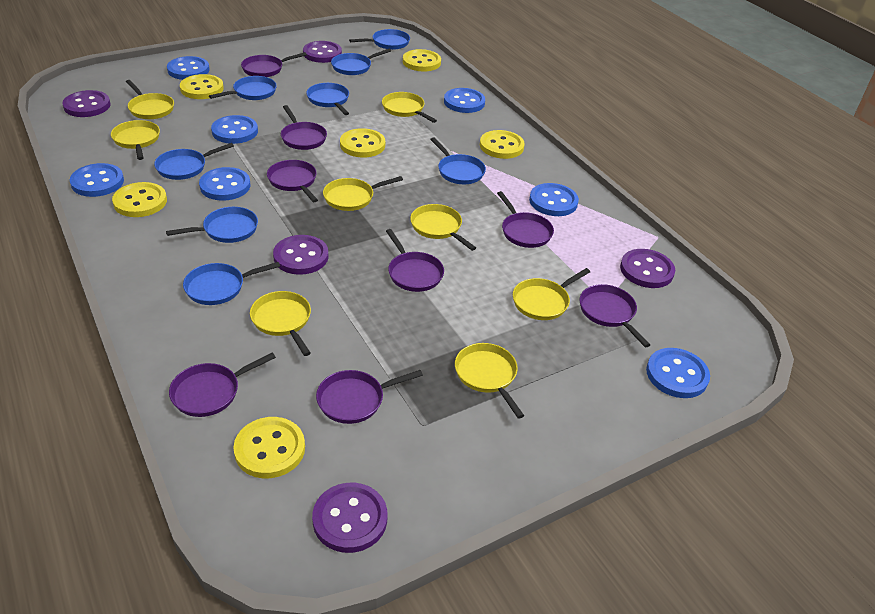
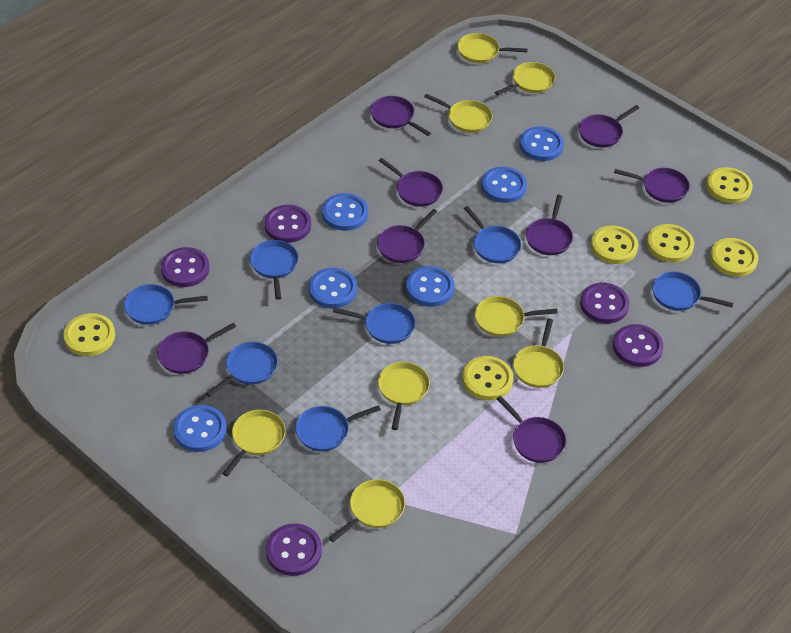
blue button: 7 -> 6
blue pan: 8 -> 7

